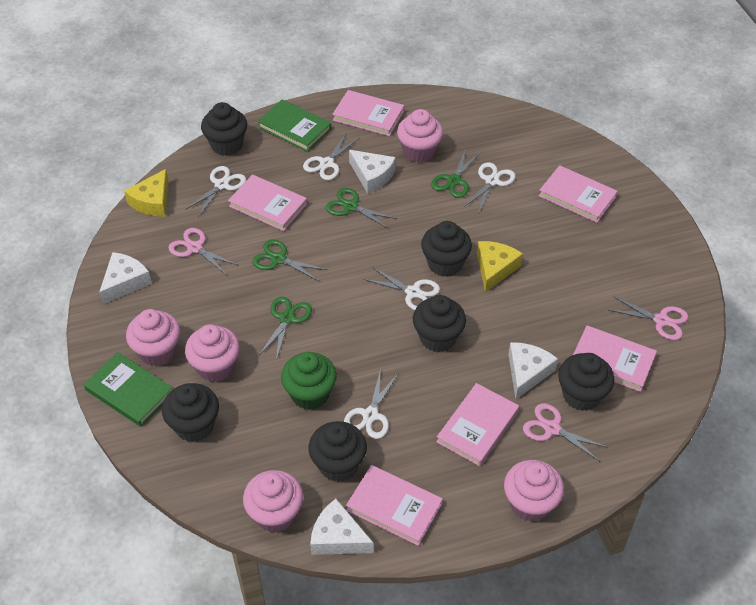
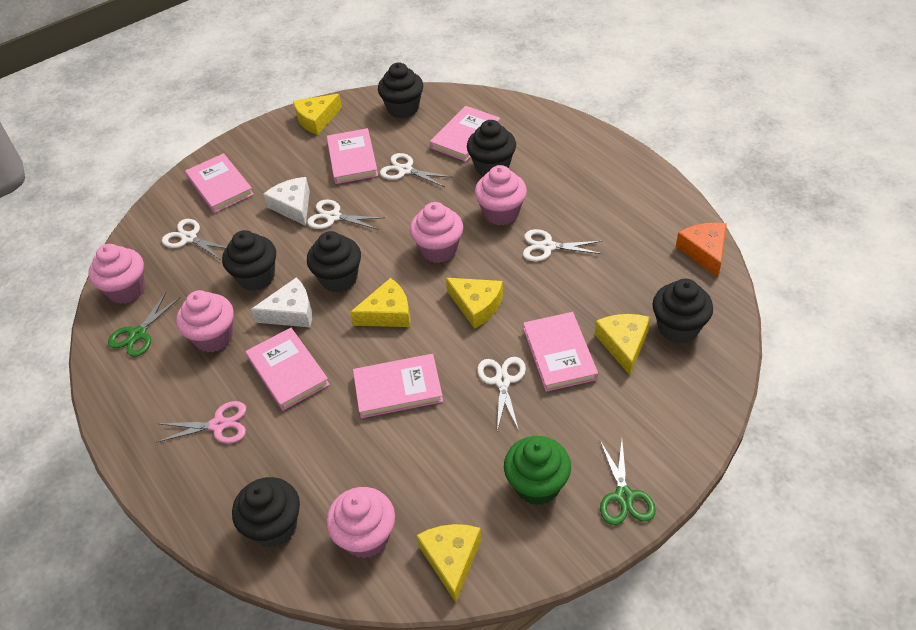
green book: 2 -> 0
green scissors: 4 -> 2
orange cheese: 0 -> 1
pink scissors: 3 -> 1
white cheese: 4 -> 2
yellow cheese: 2 -> 5

